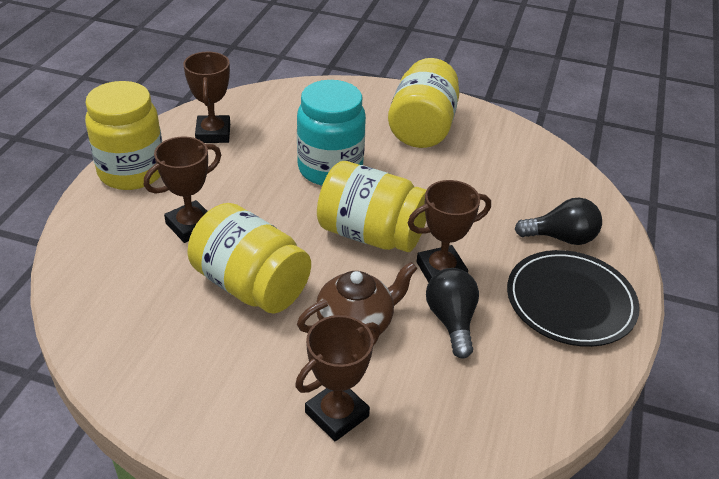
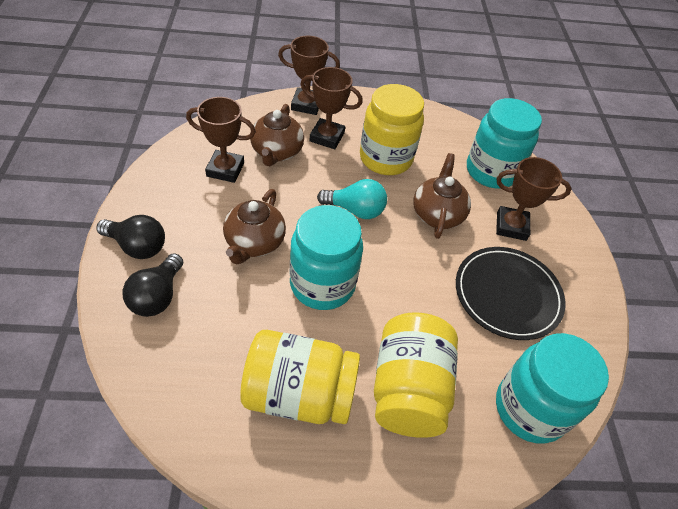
brown teapot: 1 -> 3
turquoise jar: 1 -> 3
turquoise light bulb: 0 -> 1
yellow jar: 4 -> 3

